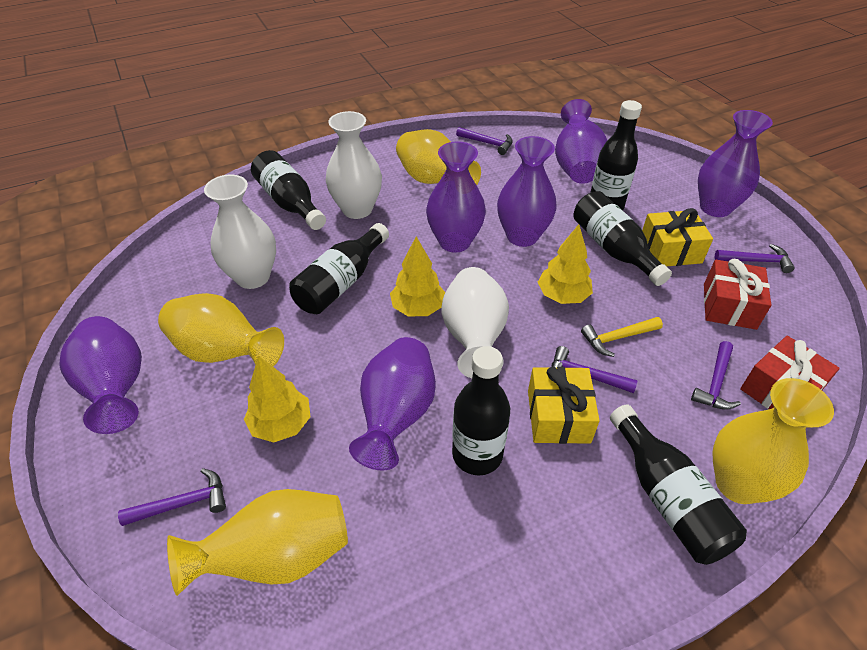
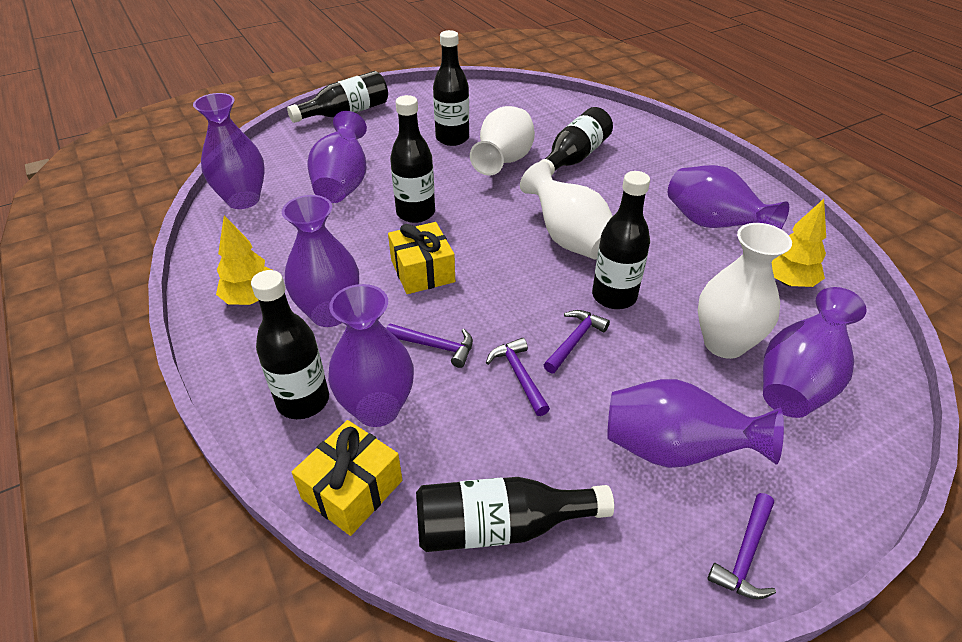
black bottle: 6 -> 7
purple hammer: 5 -> 4
purple vase: 6 -> 7
red gift: 2 -> 0
yellow hammer: 1 -> 0
yellow tree: 3 -> 2
yellow vase: 4 -> 0

